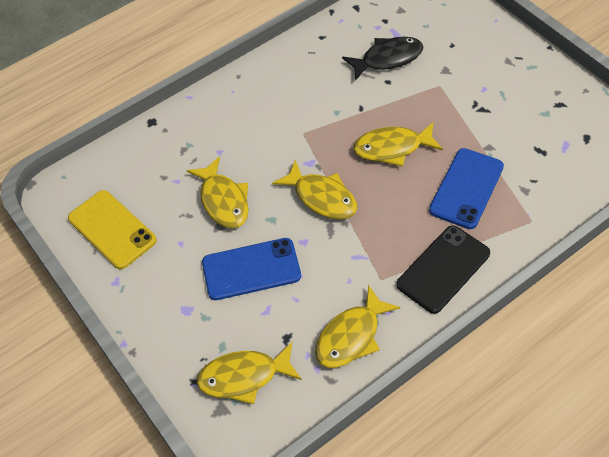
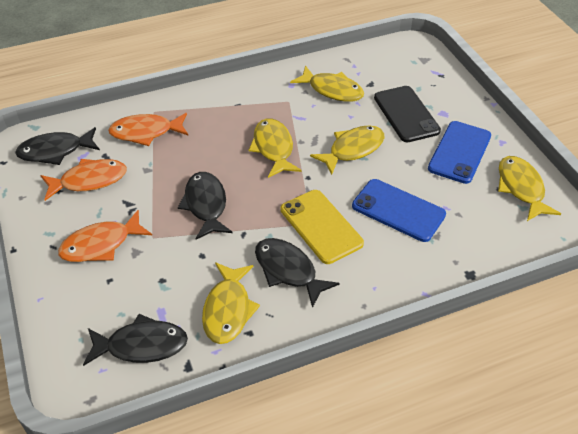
black fish: 1 -> 4
orange fish: 0 -> 3

